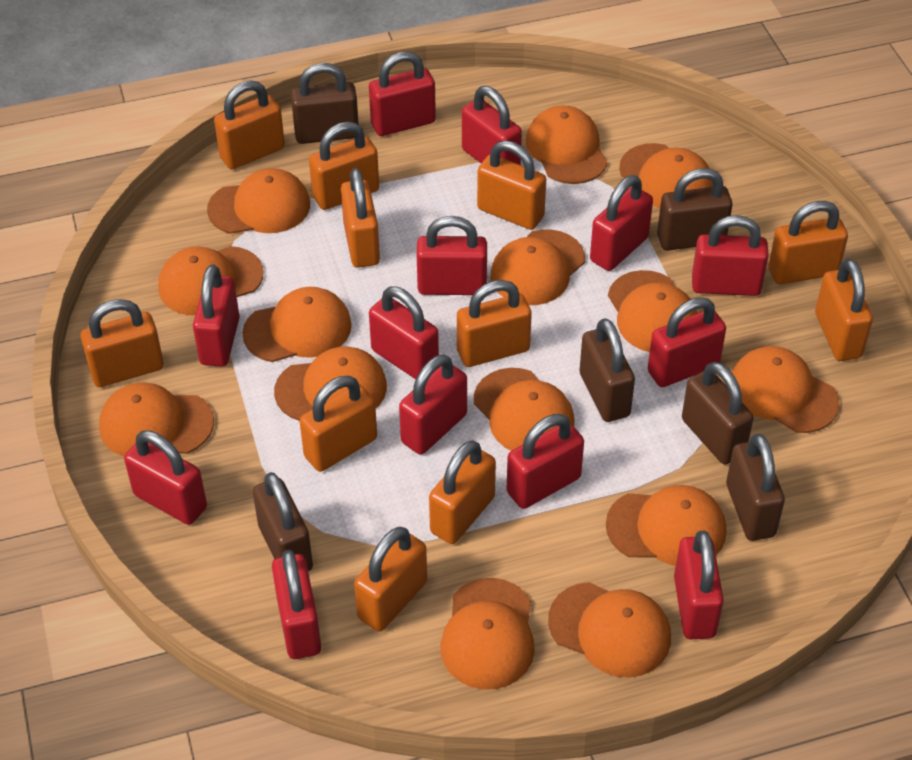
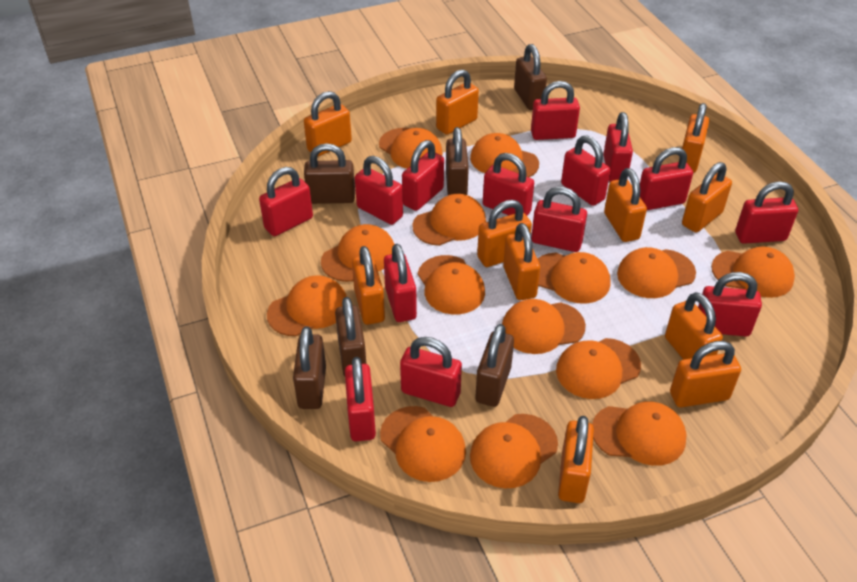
red padlock: 13 -> 14

